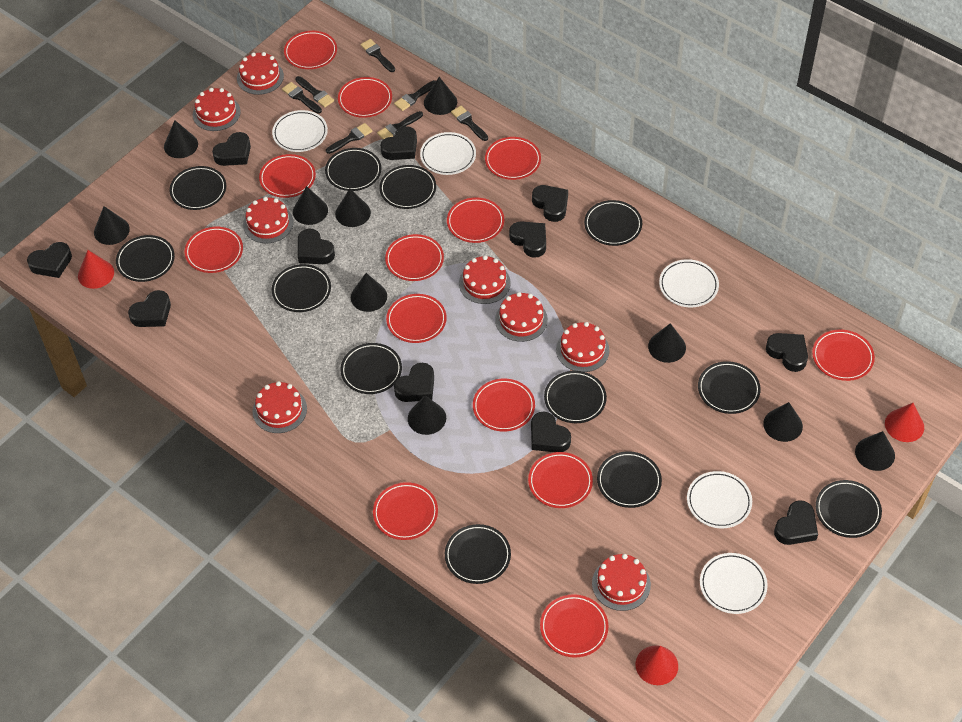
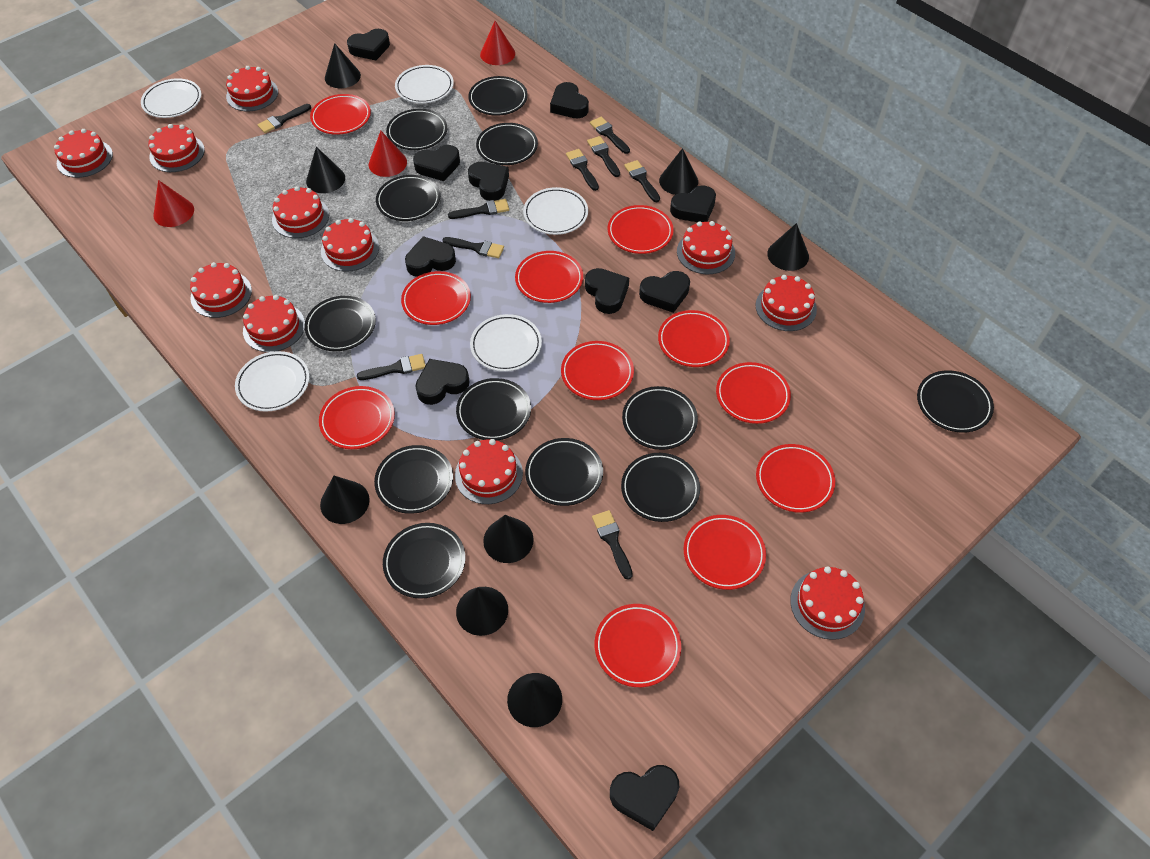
black brush: 7 -> 9
black cone: 10 -> 8
black heart: 11 -> 10
red cake: 8 -> 11
red plate: 13 -> 11

